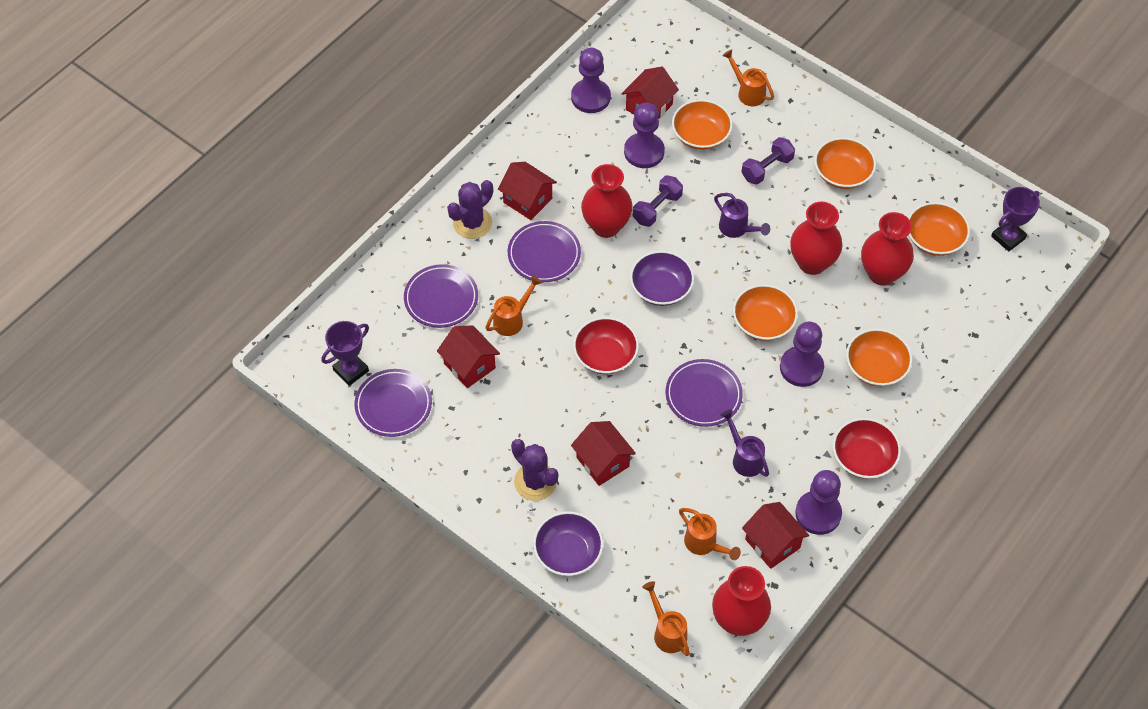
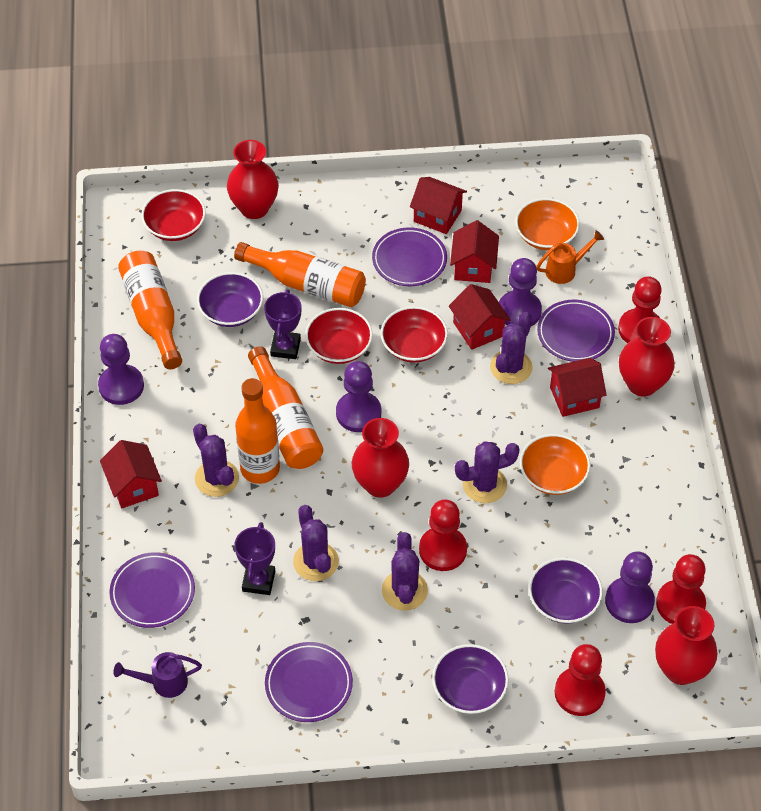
orange bottle: 0 -> 4
orange bowl: 5 -> 2
orange watering can: 4 -> 1
purple bowl: 2 -> 3
purple cactus: 2 -> 5
purple dumbbell: 2 -> 0
purple watering can: 2 -> 1
red bowl: 2 -> 3
red pawn: 0 -> 4

